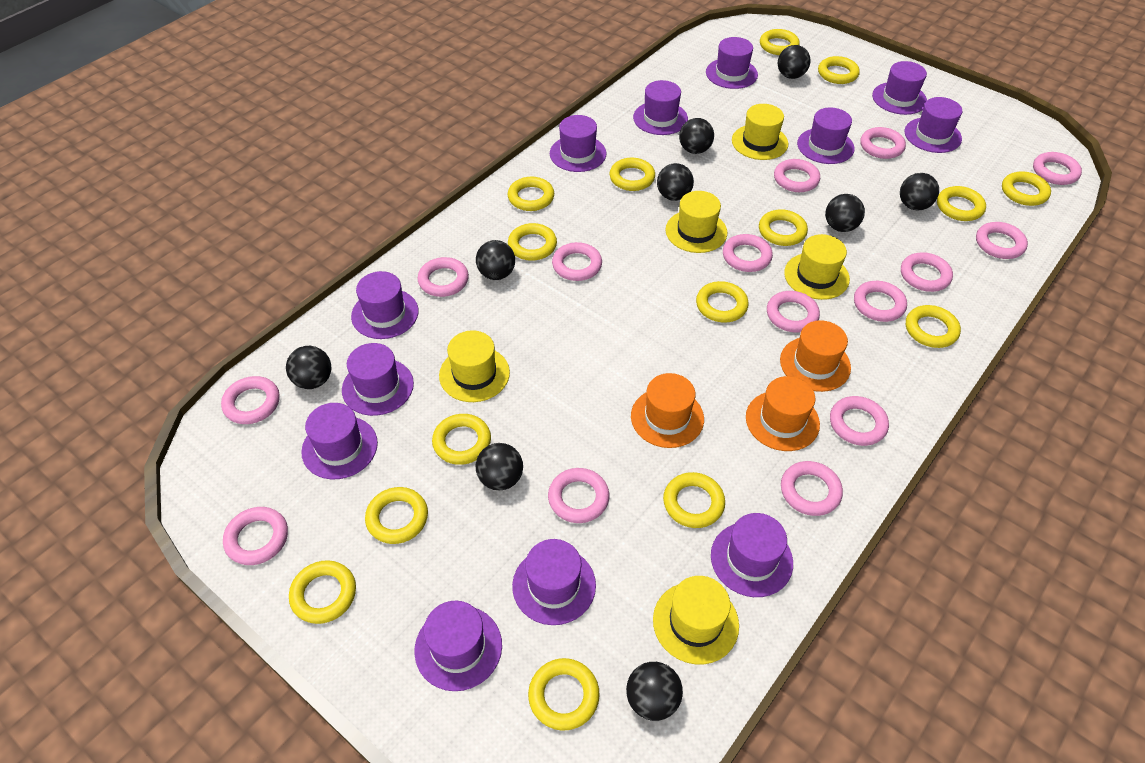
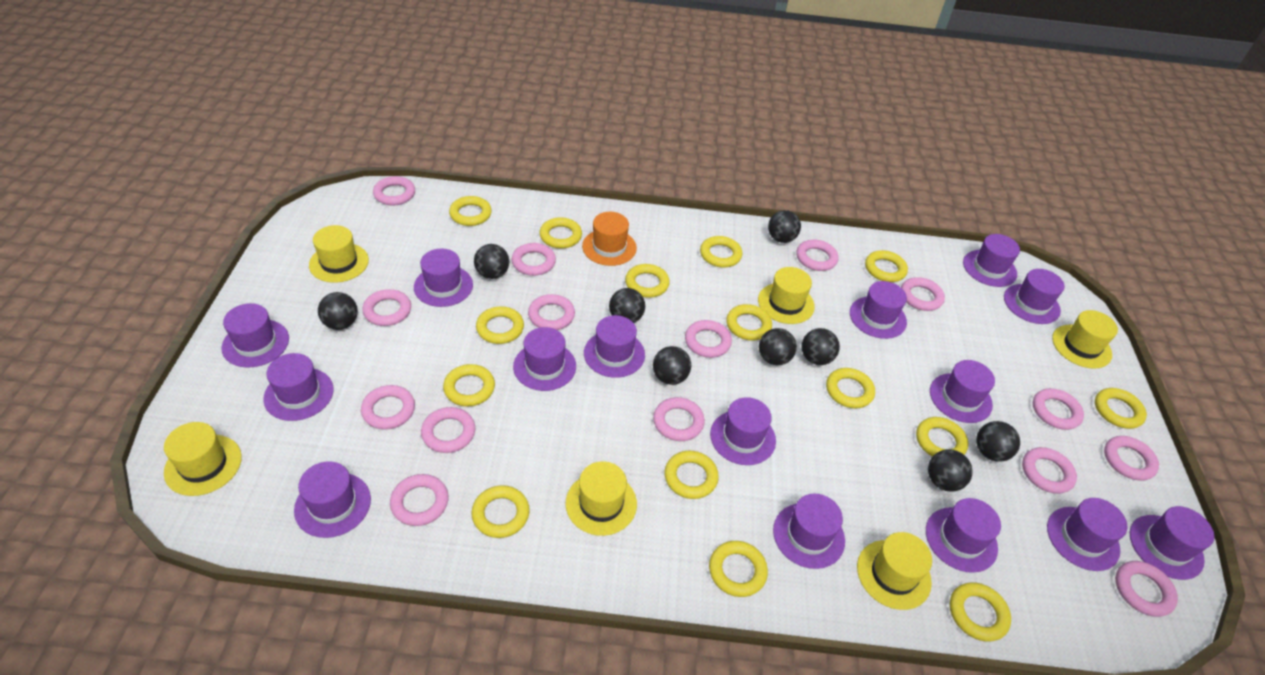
orange hat: 3 -> 1
purple hat: 12 -> 15
yellow hat: 5 -> 6

